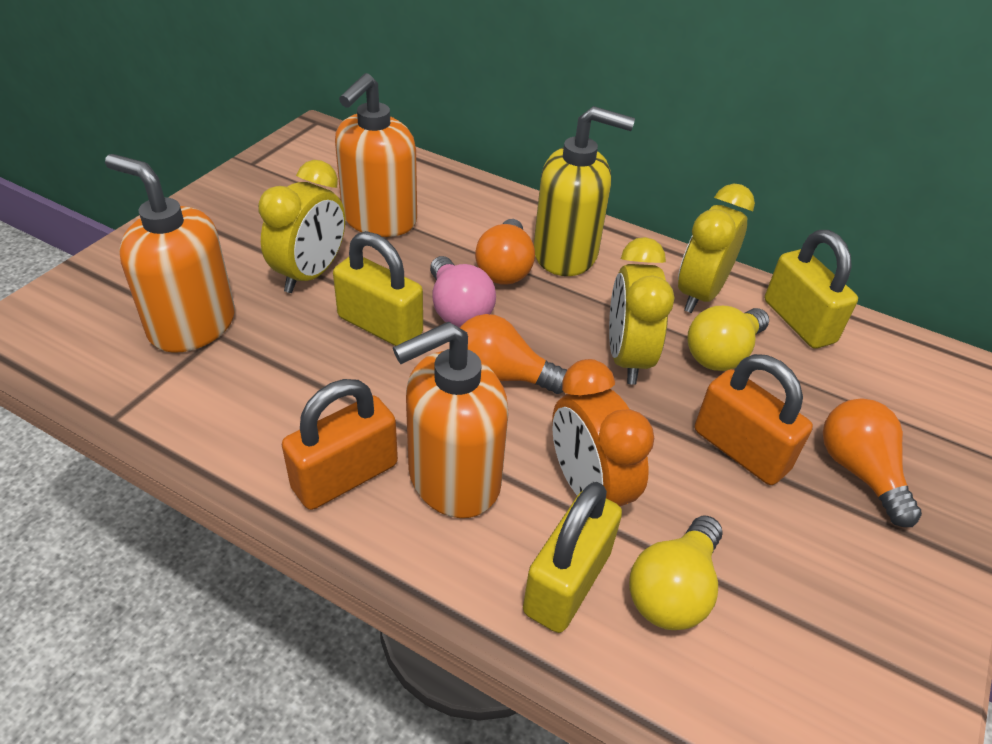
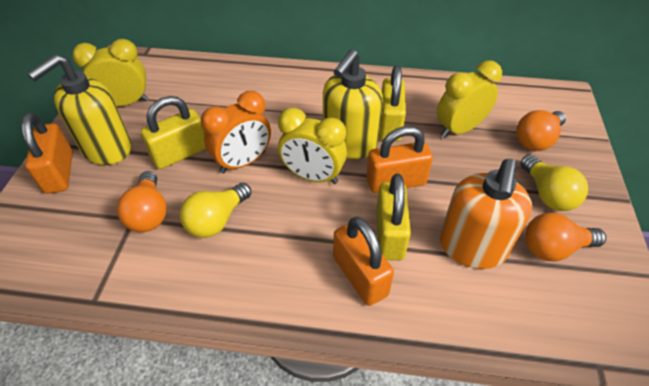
orange padlock: 2 -> 3
orange soap dispenser: 3 -> 1
pink light bulb: 1 -> 0
yellow soap dispenser: 1 -> 2

